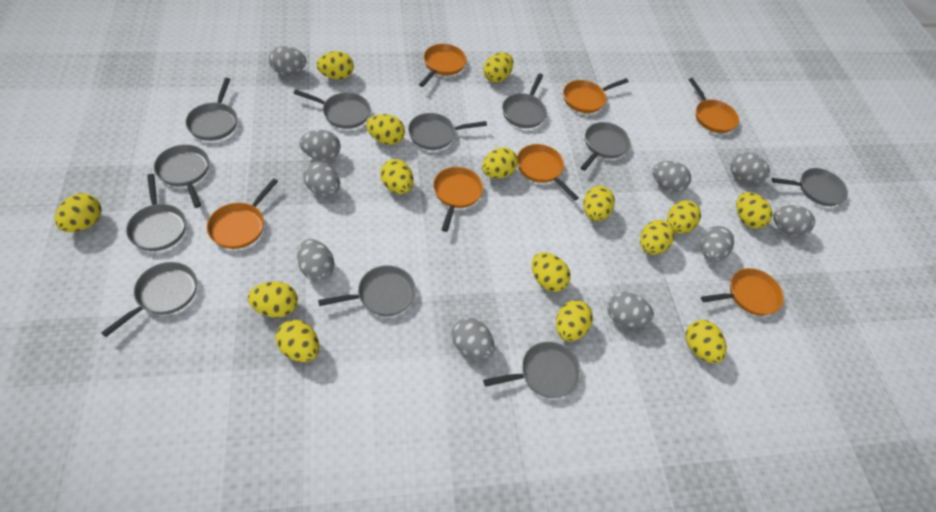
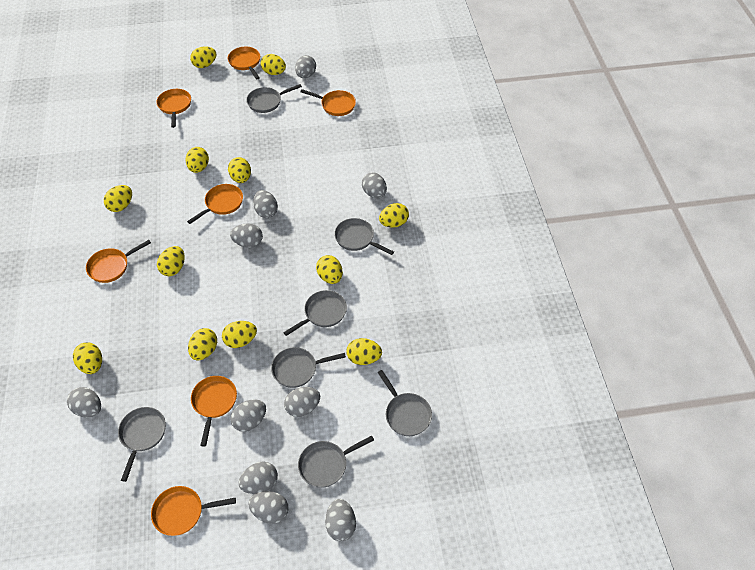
grey pan: 11 -> 7
yellow egg: 15 -> 12

